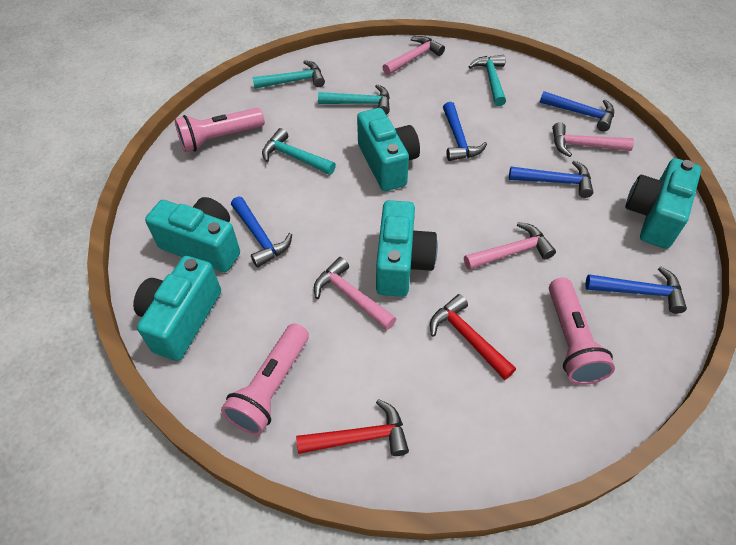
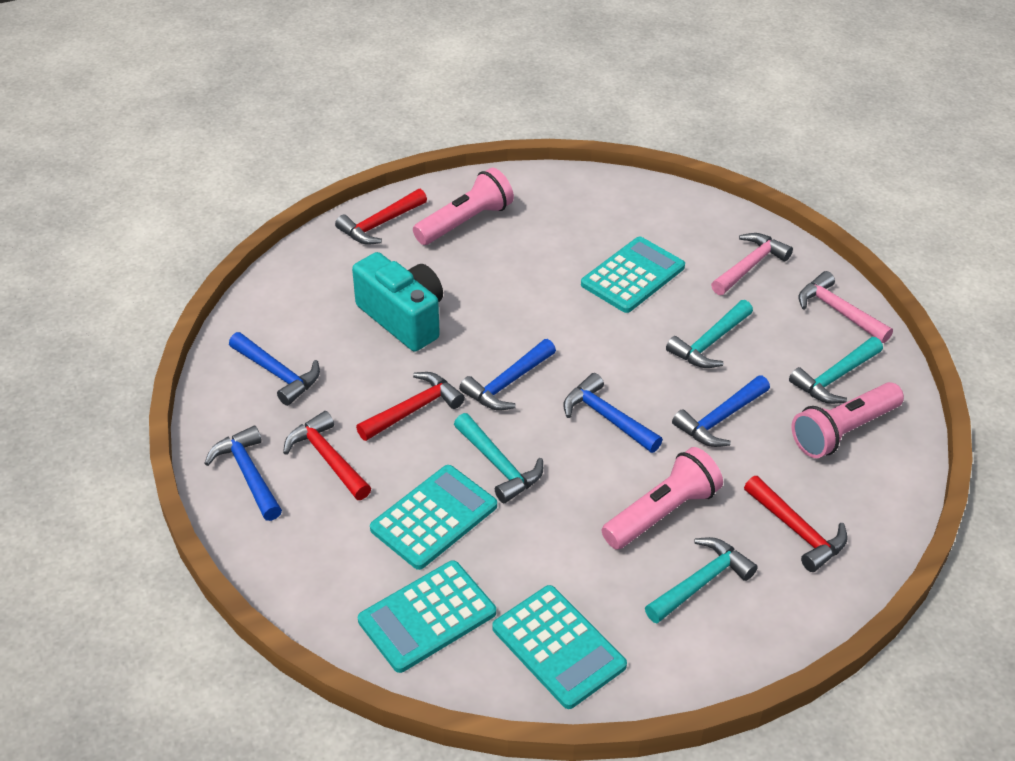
pink hammer: 4 -> 2
red hammer: 2 -> 4
turquoise calculator: 0 -> 4
turquoise camera: 5 -> 1

